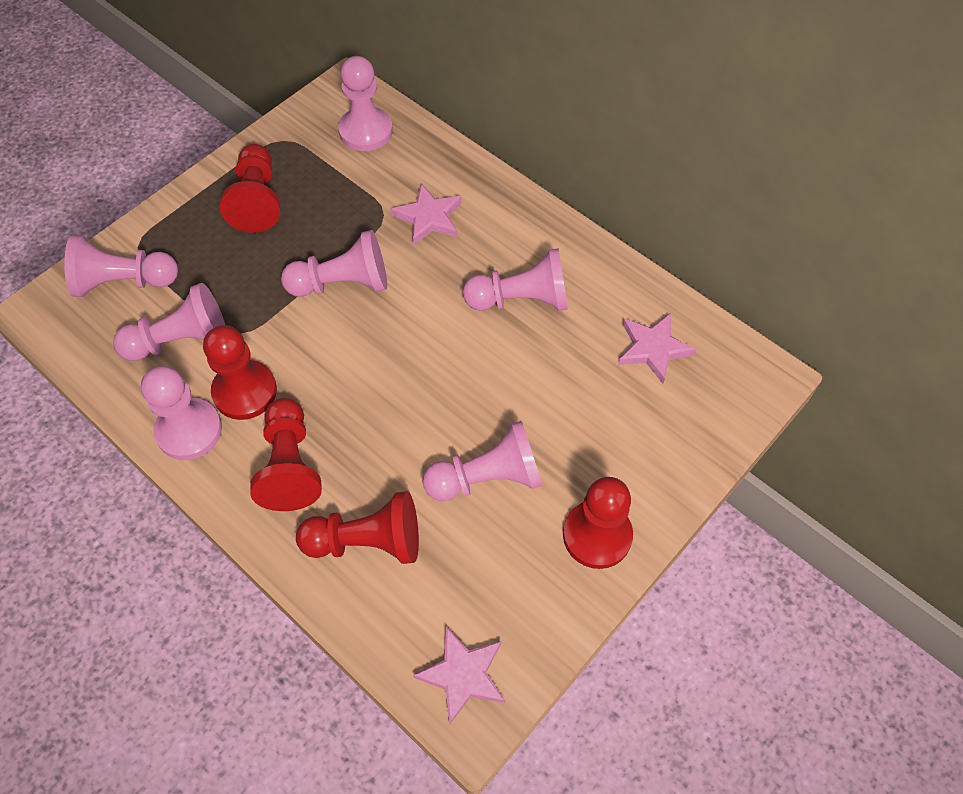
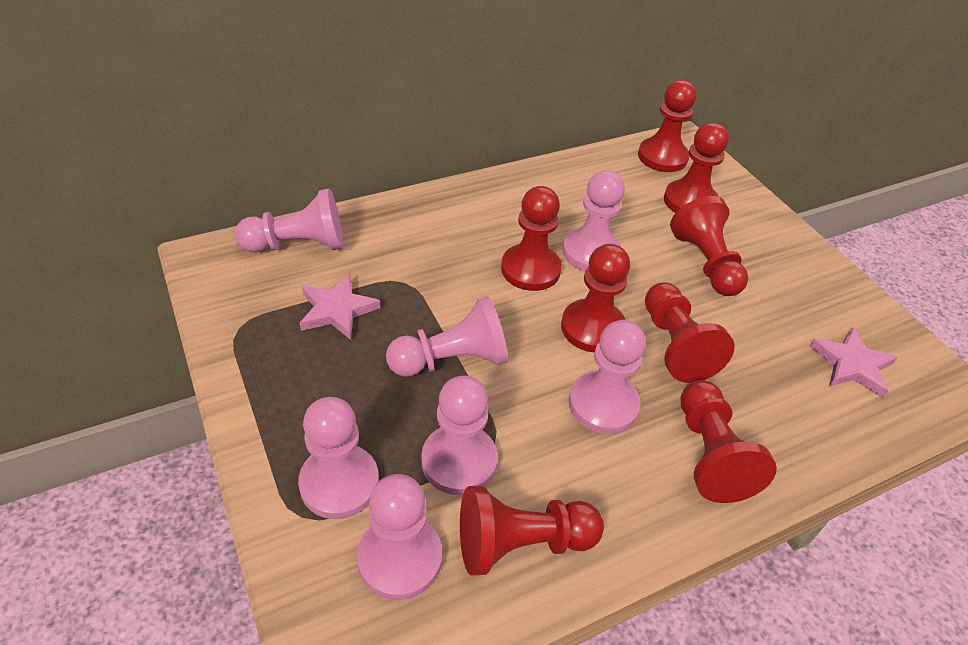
pink star: 3 -> 2
red pawn: 5 -> 8

